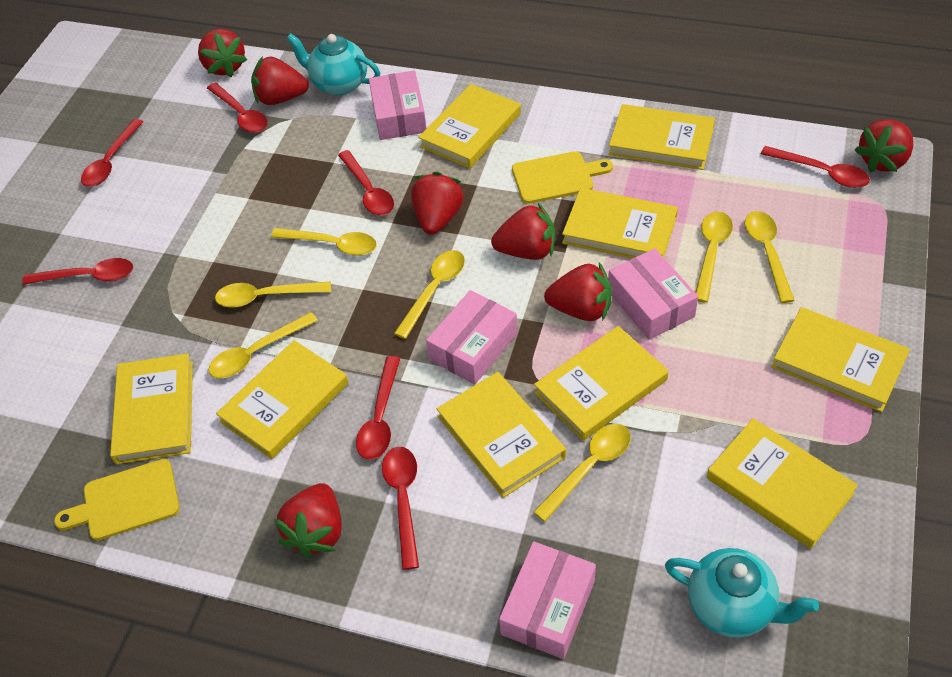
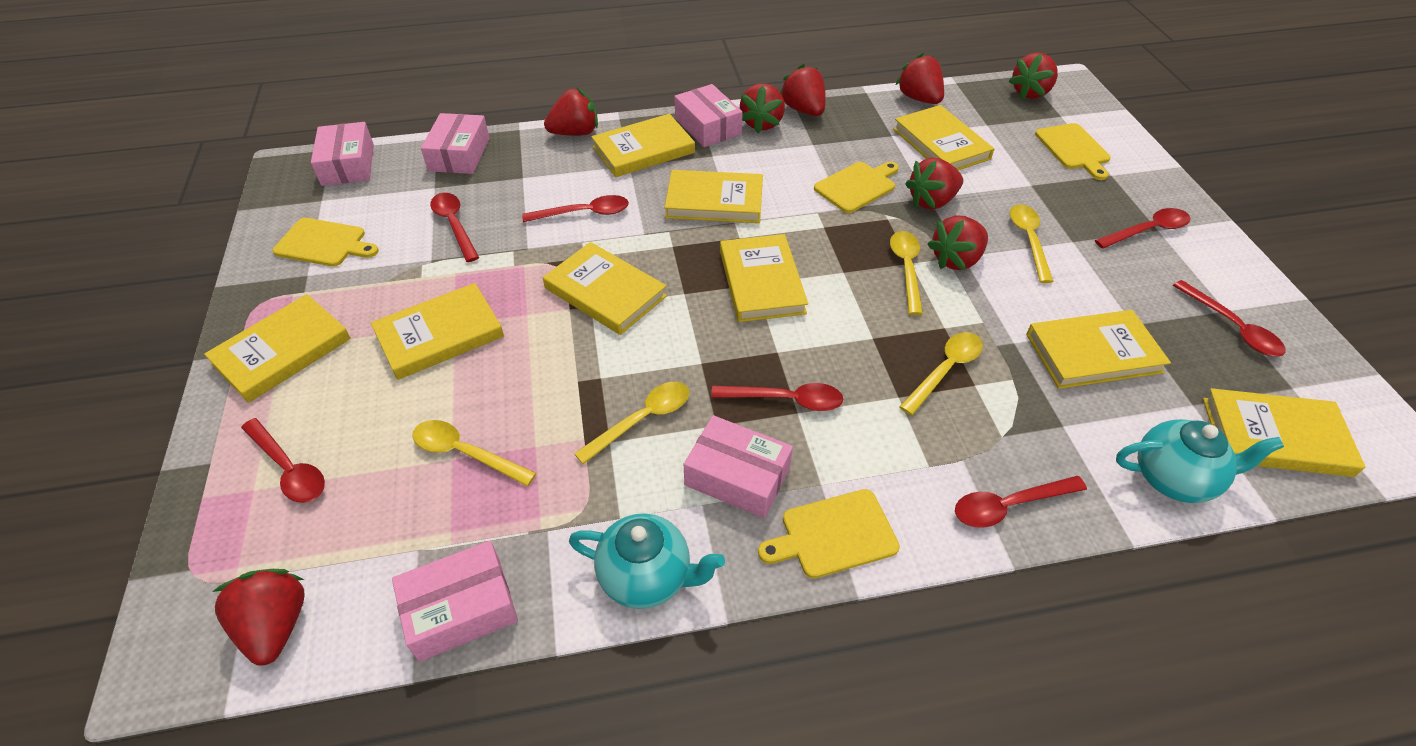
pink box: 4 -> 5
red strawberry: 7 -> 8
yellow cutting board: 2 -> 4
yellow spoon: 7 -> 5

